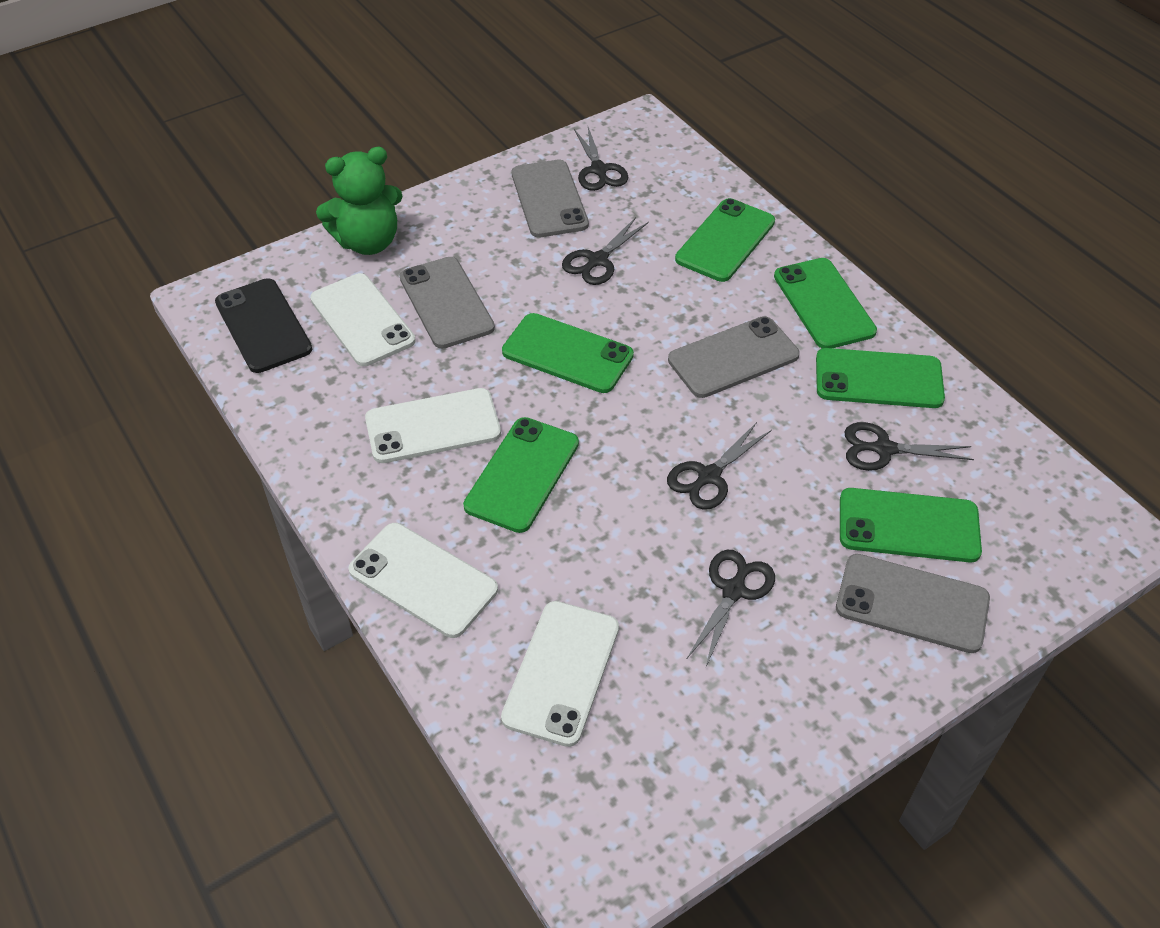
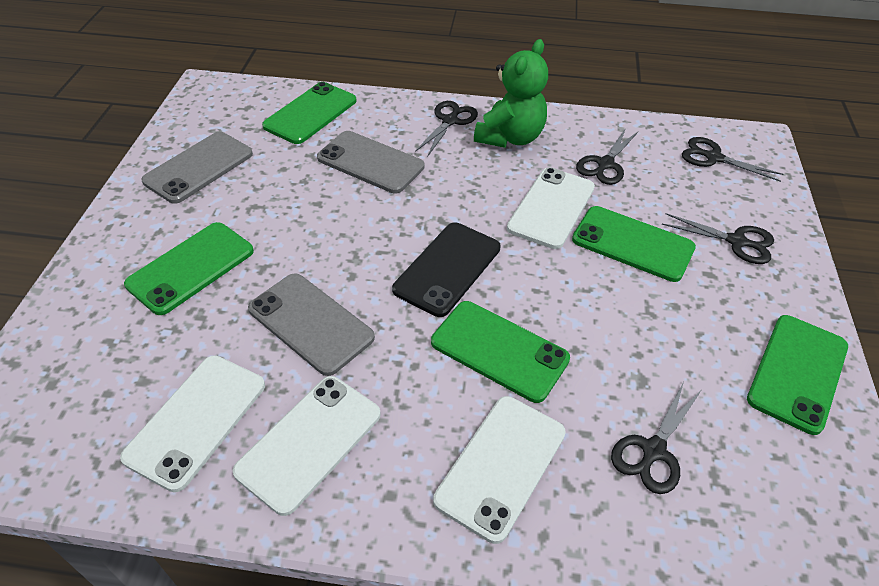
green phone: 6 -> 5
grey phone: 4 -> 3

